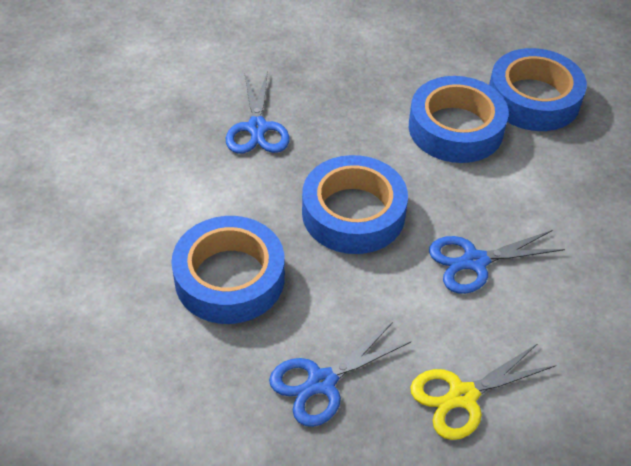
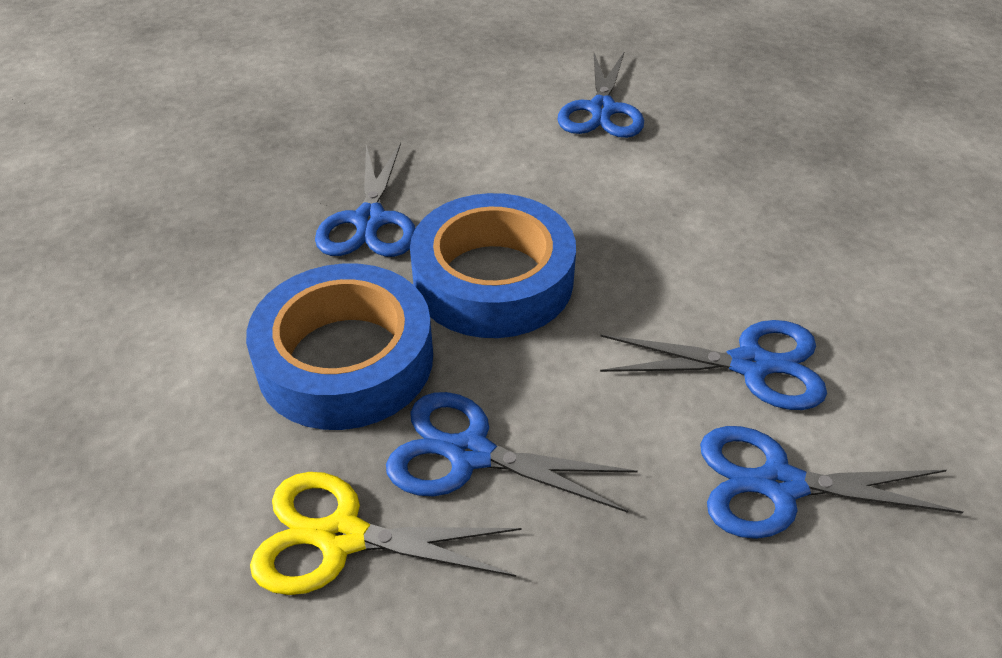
blue scissors: 3 -> 5
blue tape: 4 -> 2

